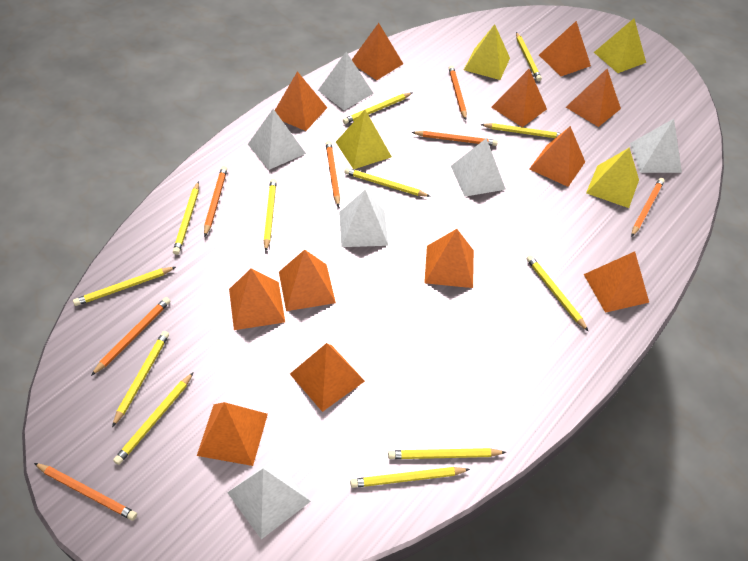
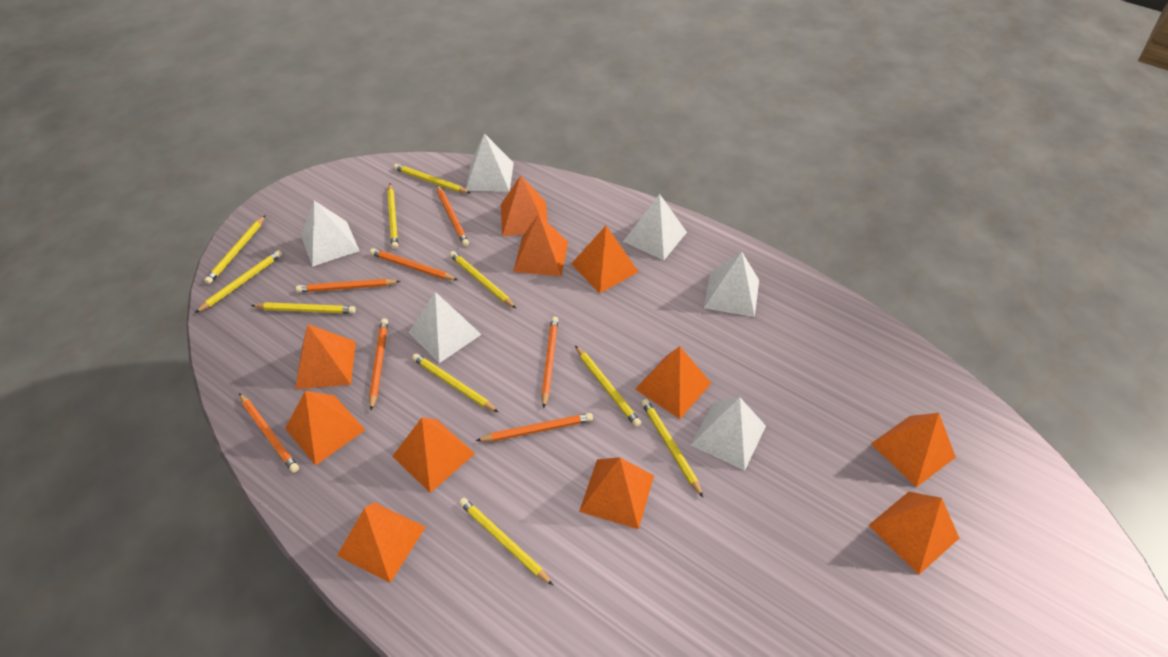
orange pyramid: 12 -> 11
yellow pencil: 12 -> 10
yellow pyramid: 4 -> 0

